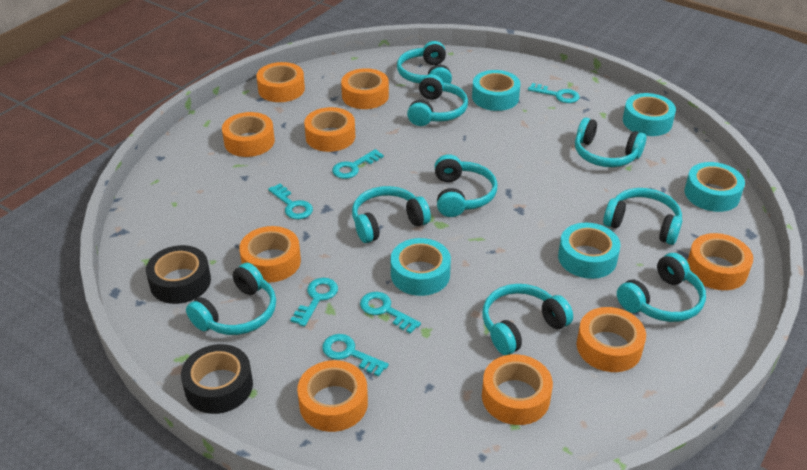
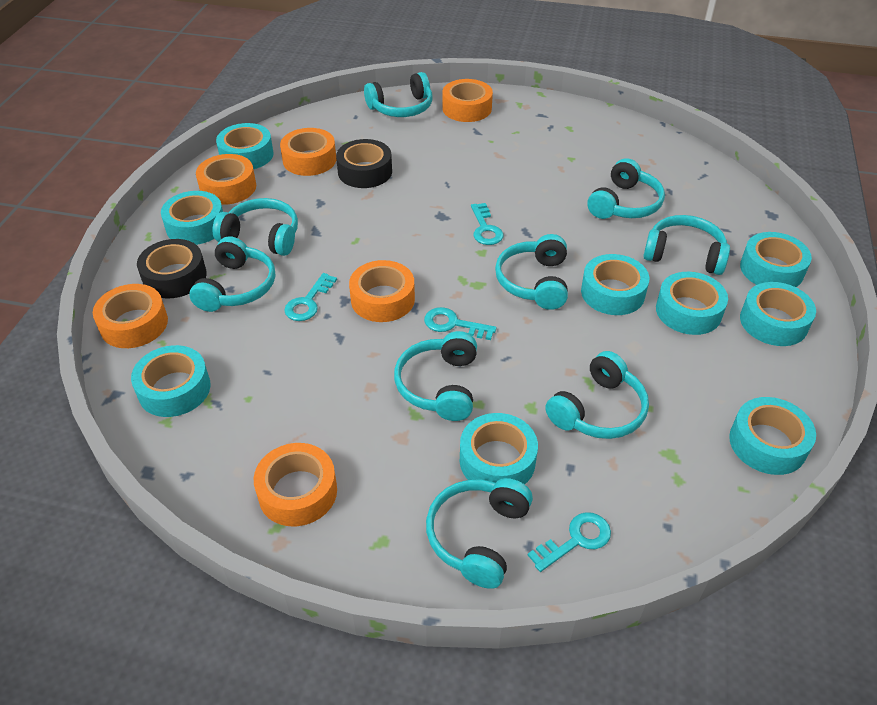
orange tape: 9 -> 6
turquoise key: 6 -> 4
turquoise tape: 5 -> 9

